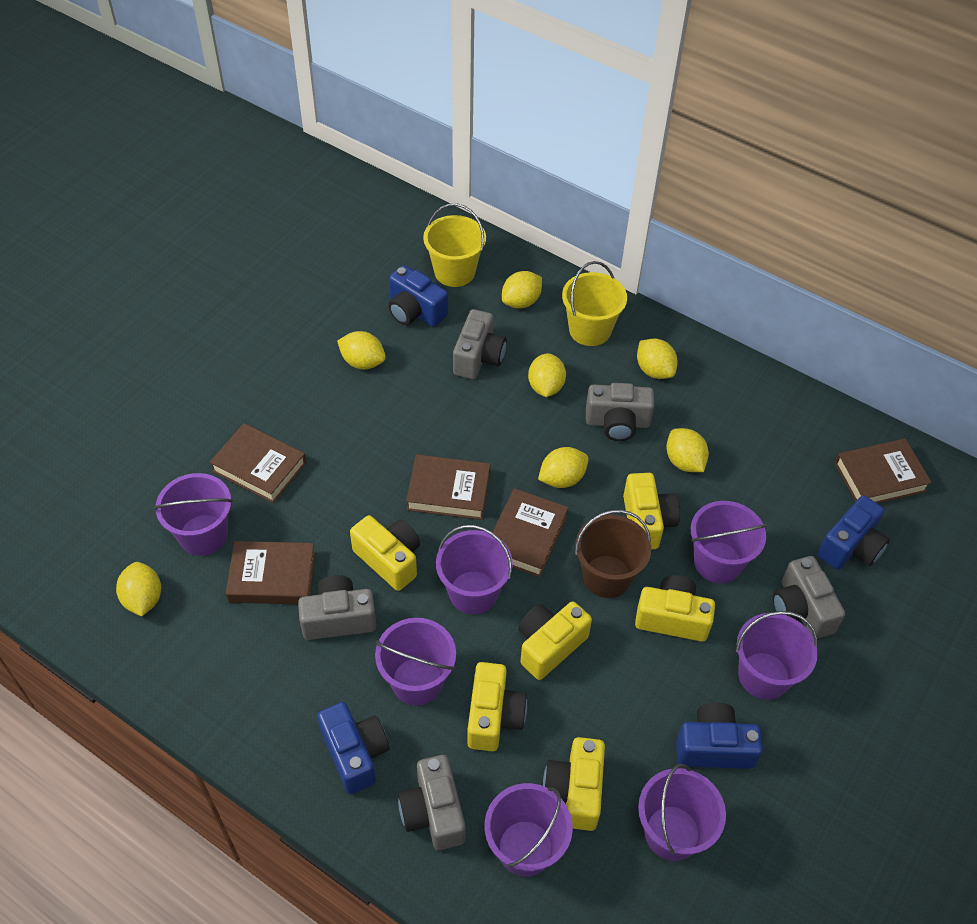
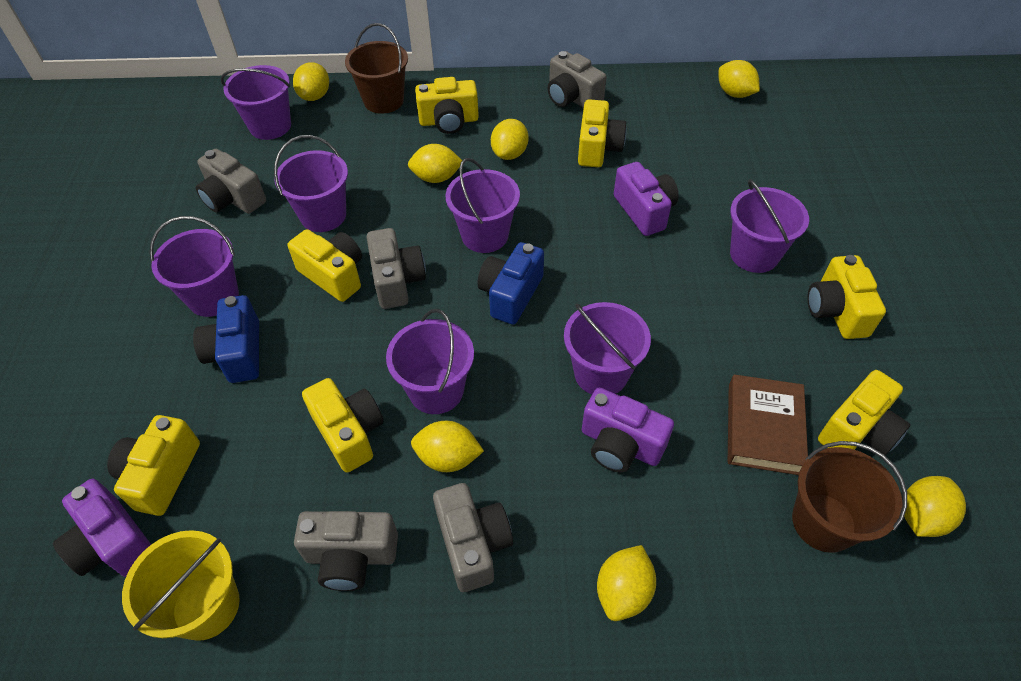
blue camera: 4 -> 2
brown book: 5 -> 1
brown bucket: 1 -> 2
purple camera: 0 -> 3
yellow bucket: 2 -> 1
yellow camera: 6 -> 7

